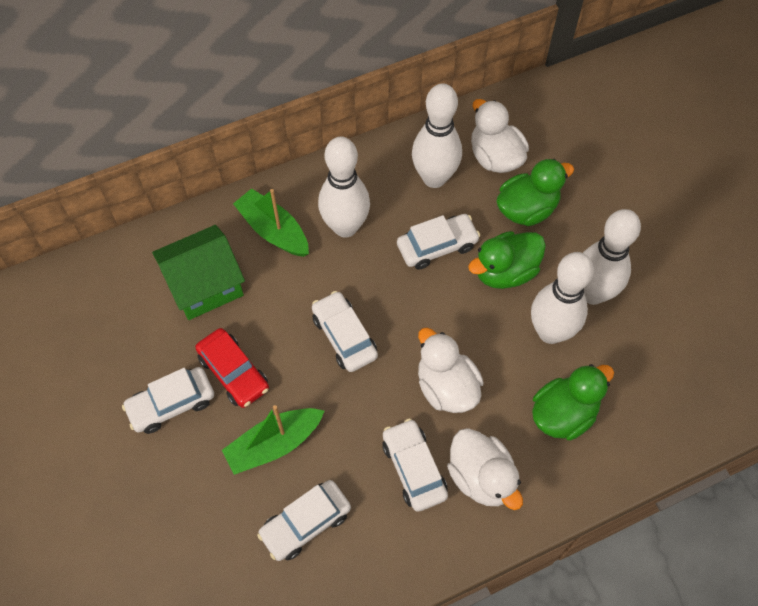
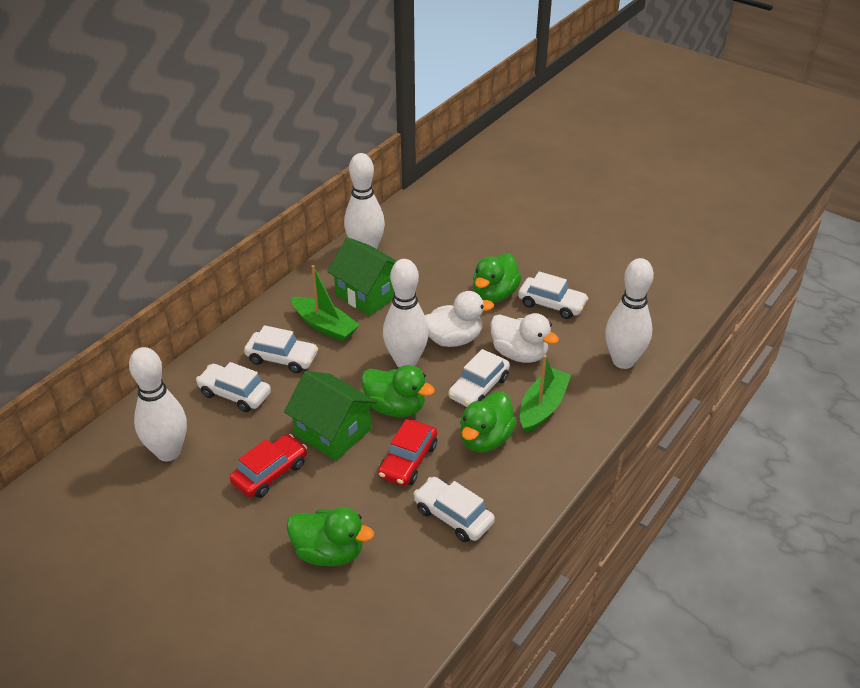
green duck: 3 -> 4
green house: 1 -> 2
red car: 1 -> 2
white duck: 3 -> 2

